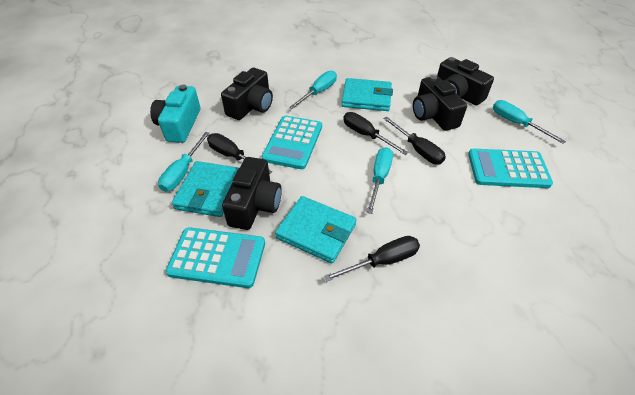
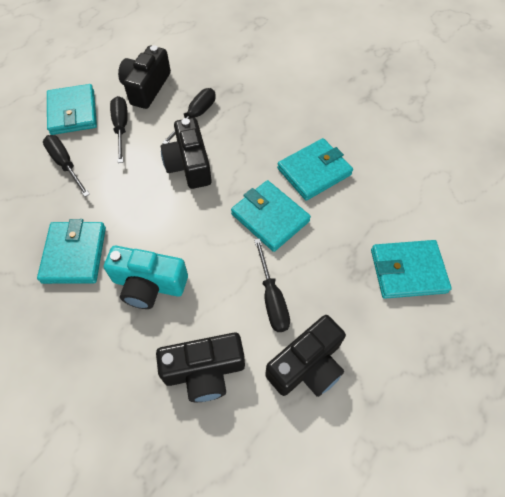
turquoise calculator: 3 -> 0
turquoise screwdriver: 4 -> 0
turquoise wallet: 3 -> 5

